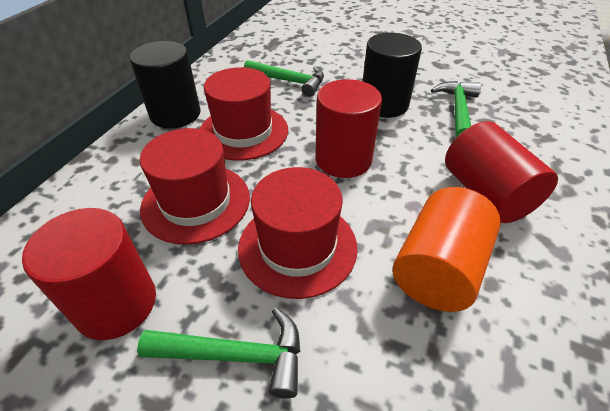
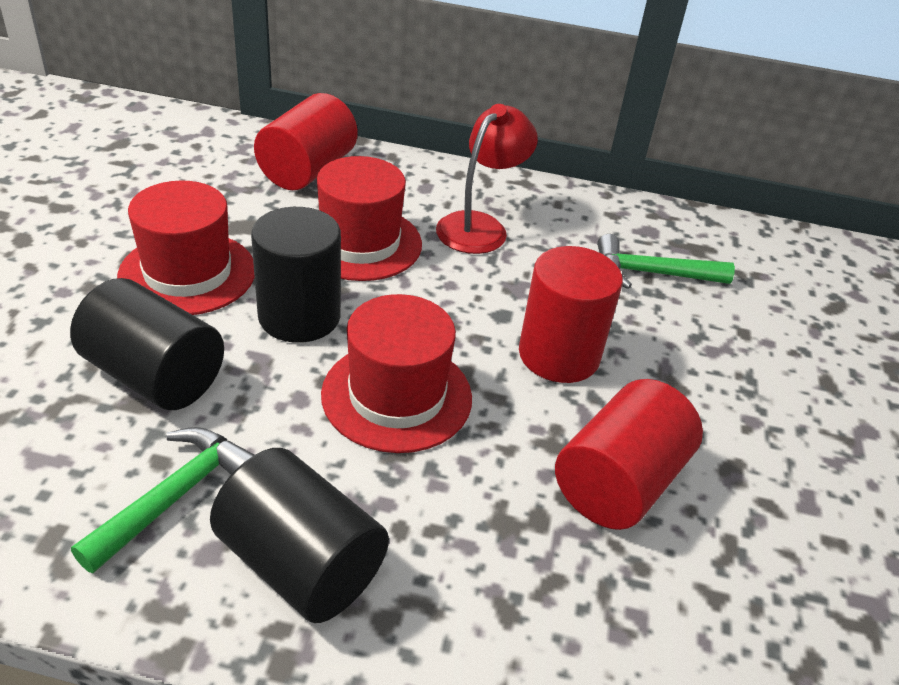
black cylinder: 2 -> 3
green hammer: 3 -> 2
orange cylinder: 1 -> 0
red lamp: 0 -> 1

